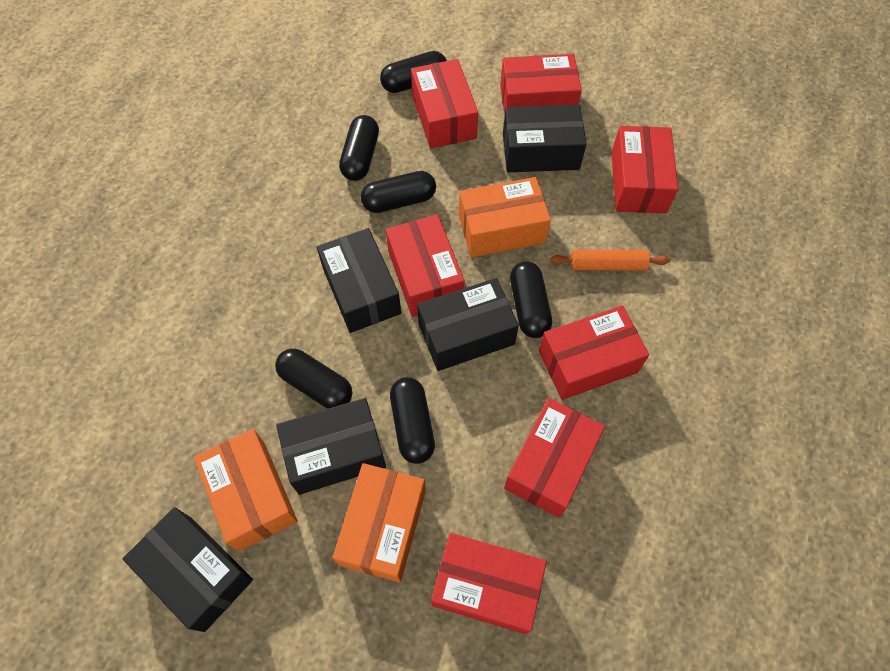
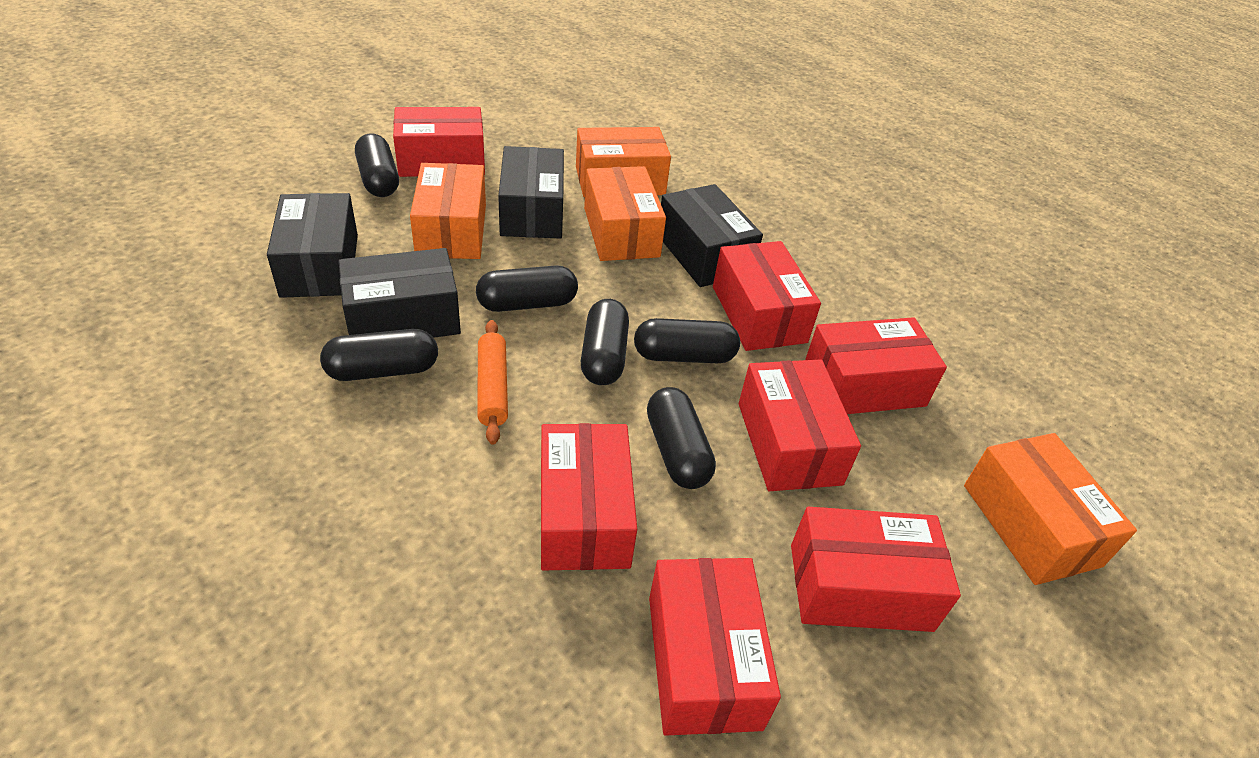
black box: 5 -> 4
orange box: 3 -> 4

